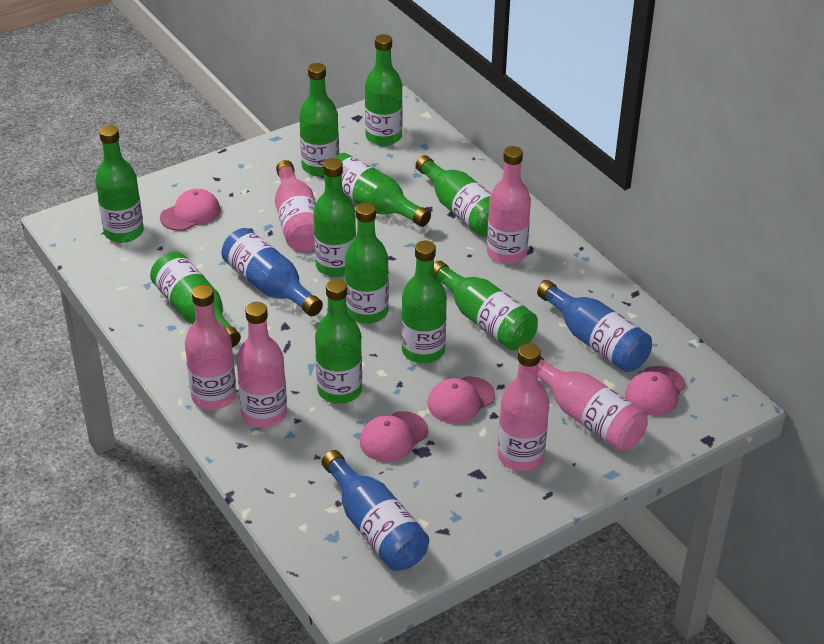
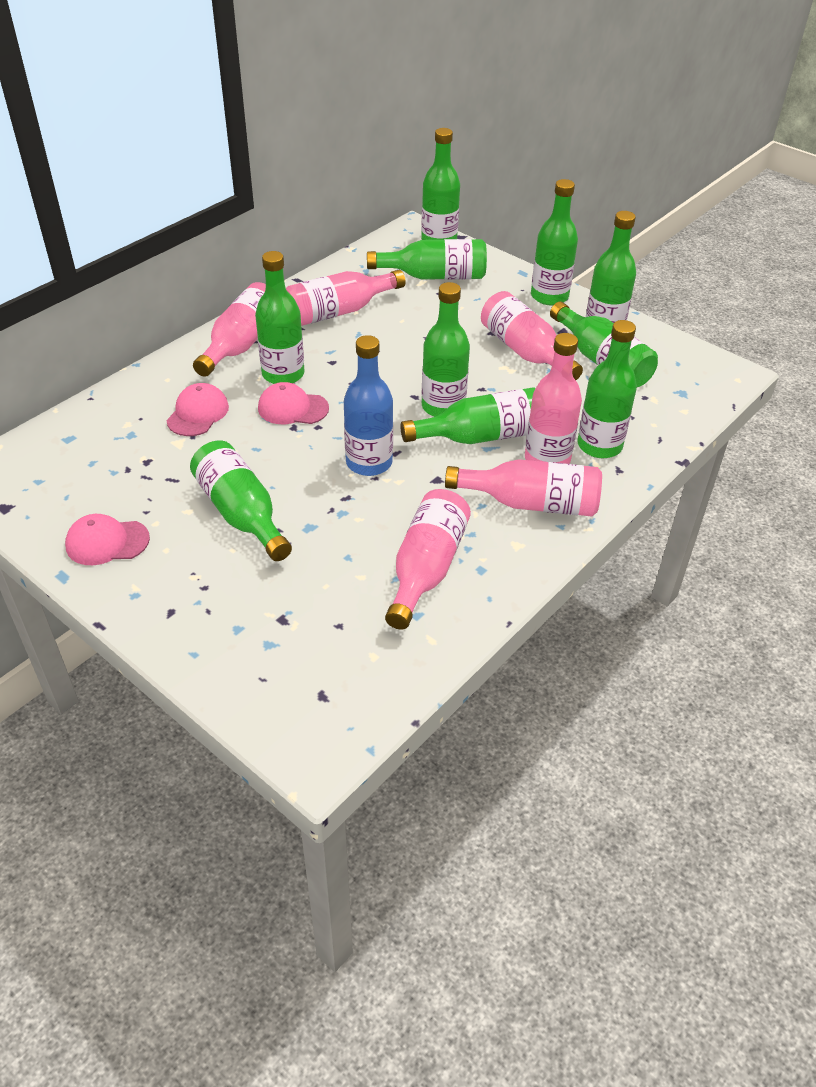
blue bottle: 3 -> 1
green bottle: 11 -> 10
pink cap: 4 -> 3

